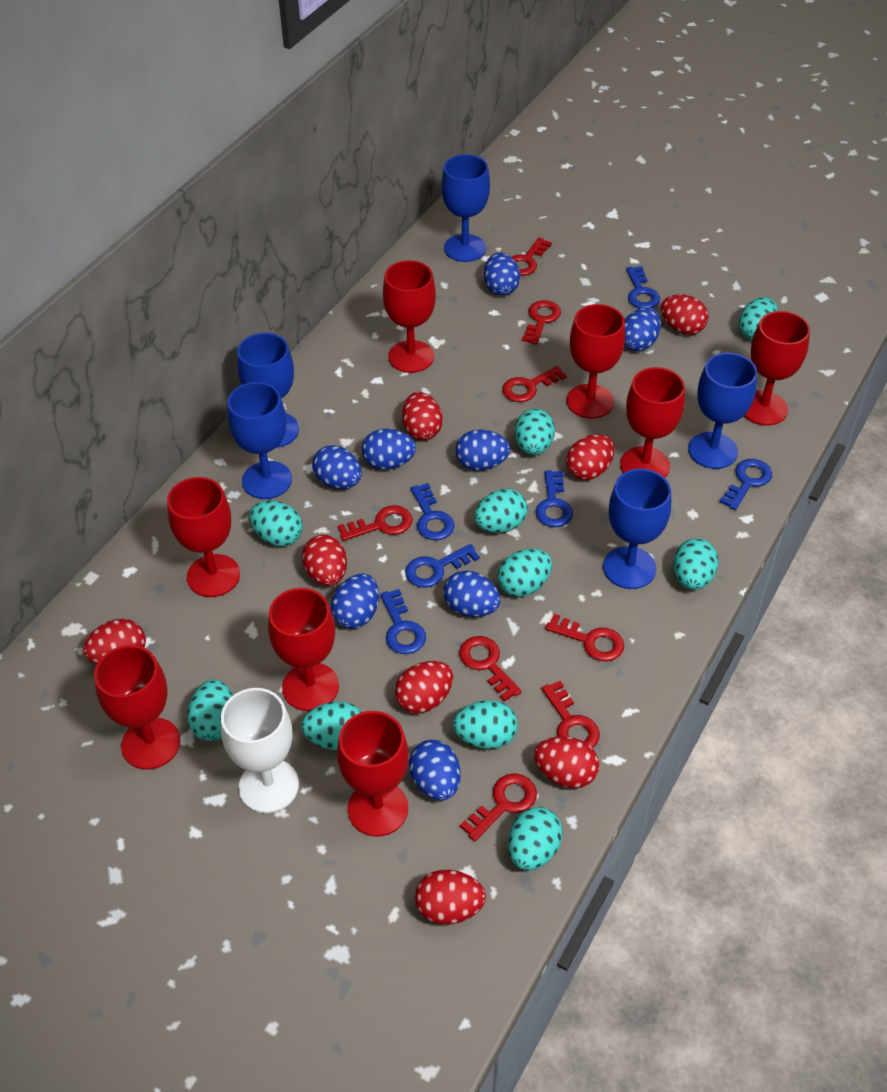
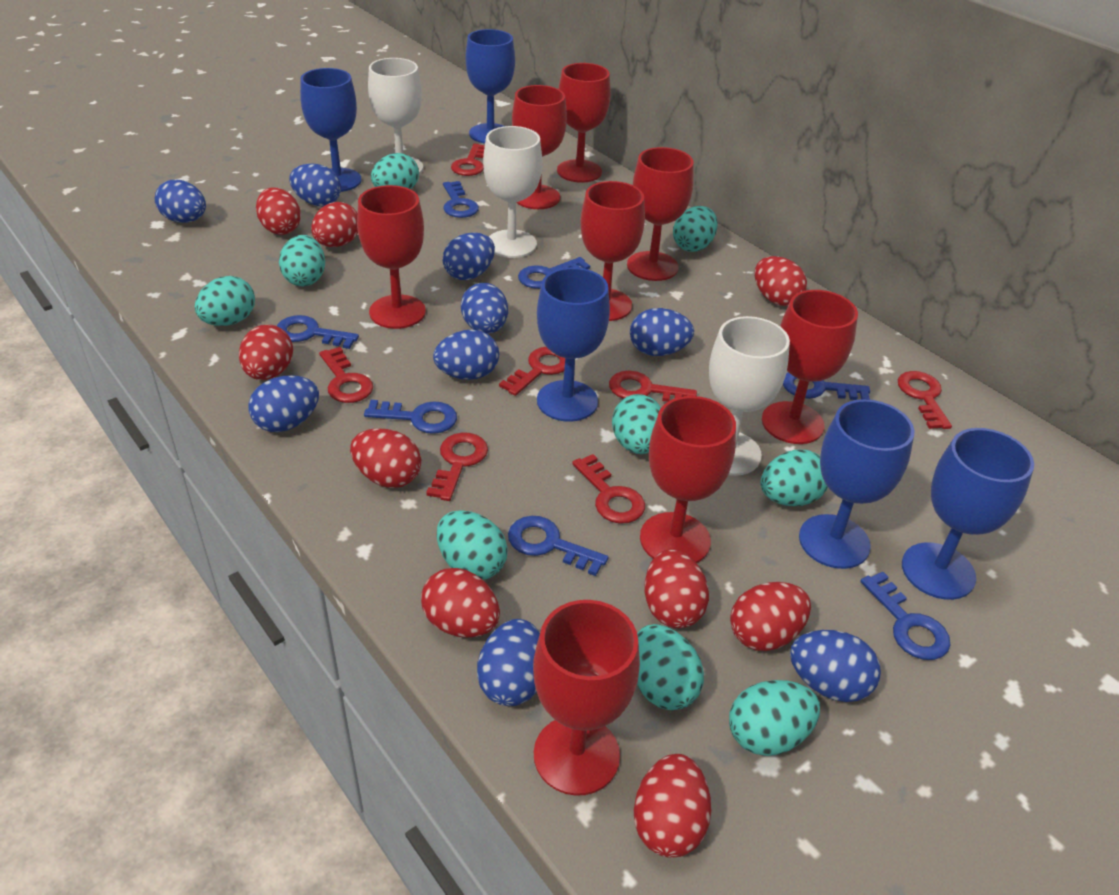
blue egg: 8 -> 9
blue key: 6 -> 7
red egg: 8 -> 9
red key: 8 -> 7
turquoise egg: 10 -> 9
white goblet: 1 -> 3

